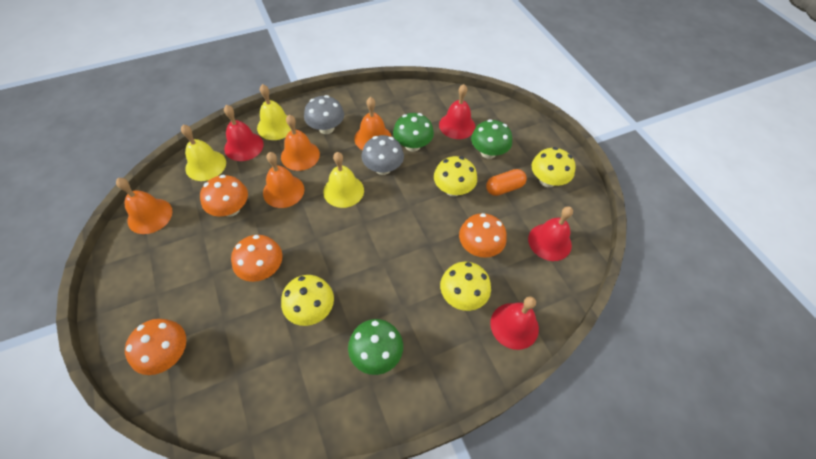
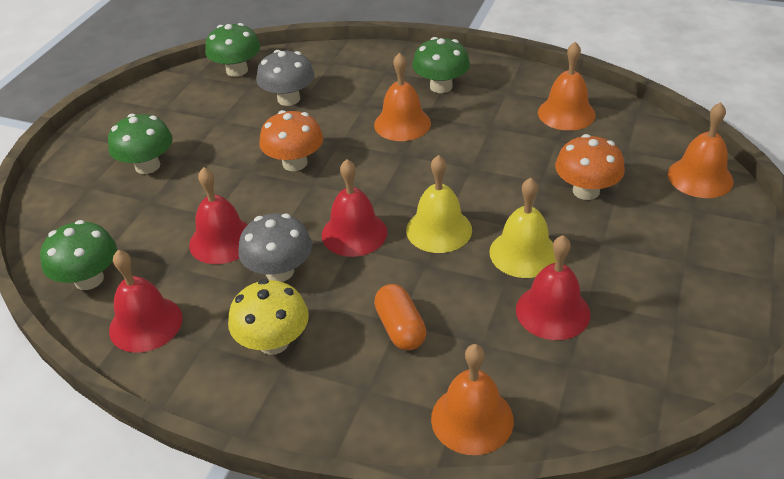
green mushroom: 3 -> 4
orange mushroom: 4 -> 2
yellow bell: 3 -> 2
yellow mushroom: 4 -> 1

